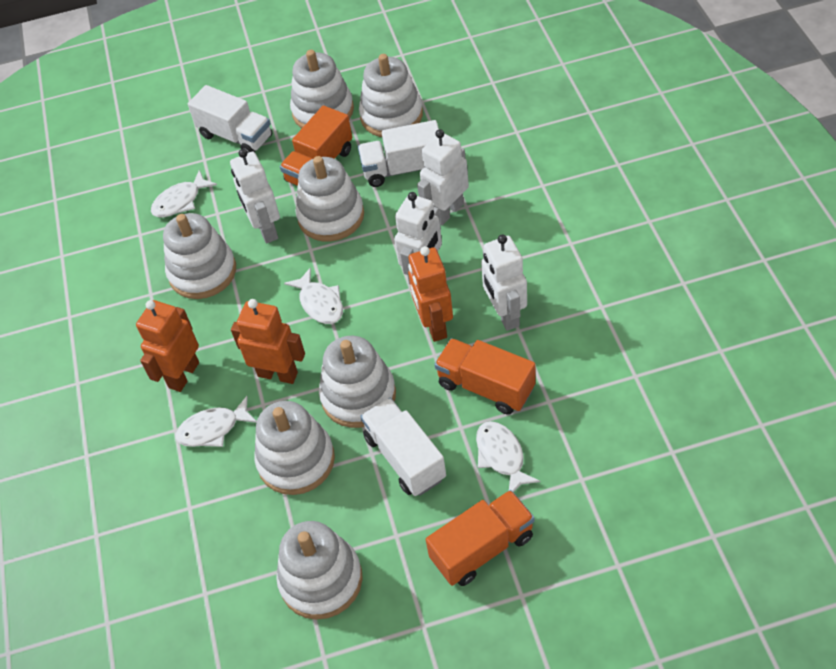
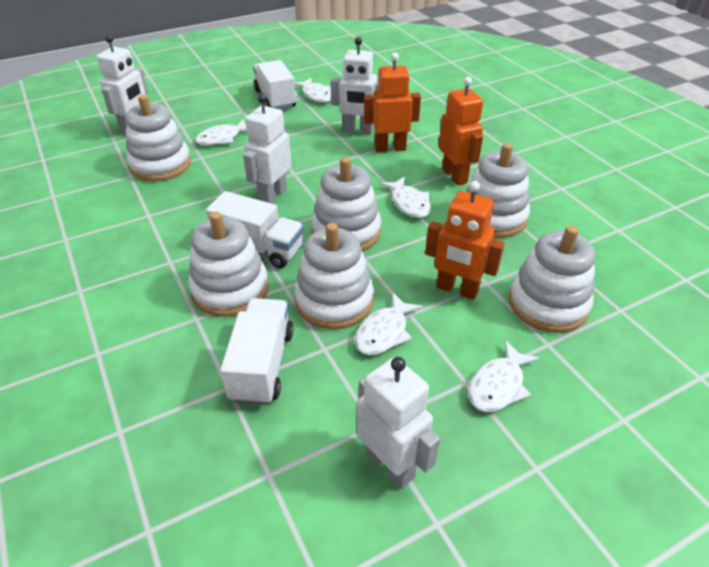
orange truck: 3 -> 0
white fish: 4 -> 5
white stacking toy: 7 -> 6

